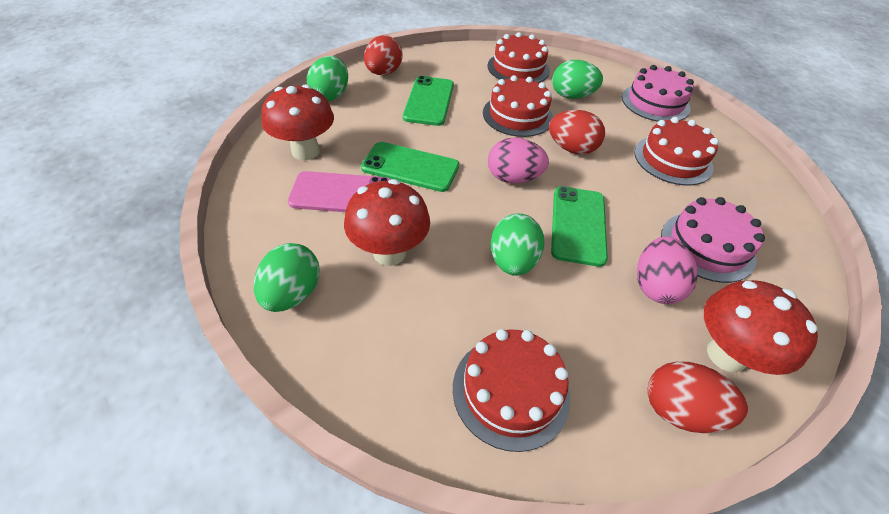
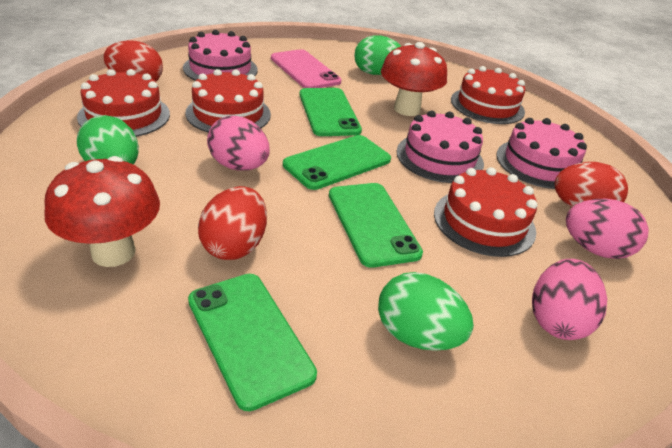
green egg: 4 -> 3
green phone: 3 -> 4
pink cake: 2 -> 3
pink egg: 2 -> 3
red mushroom: 3 -> 2

